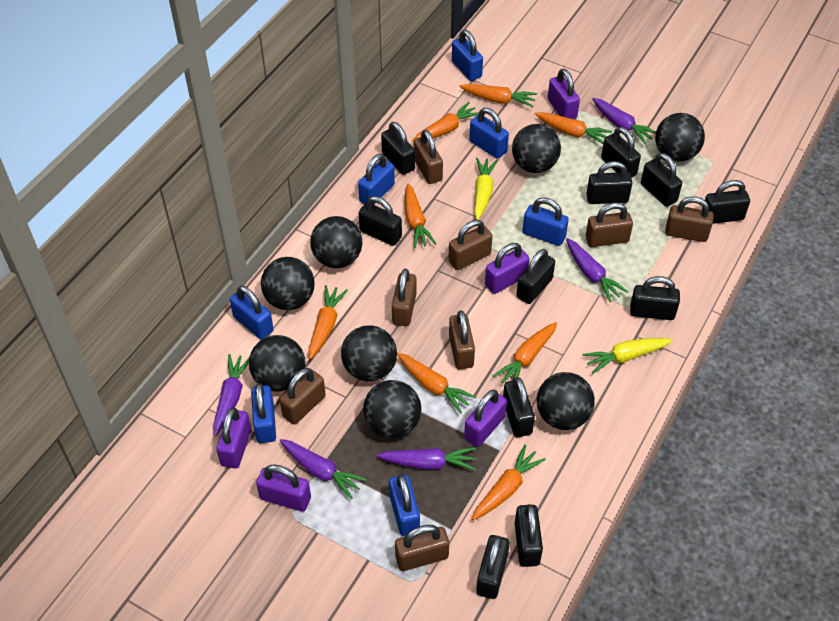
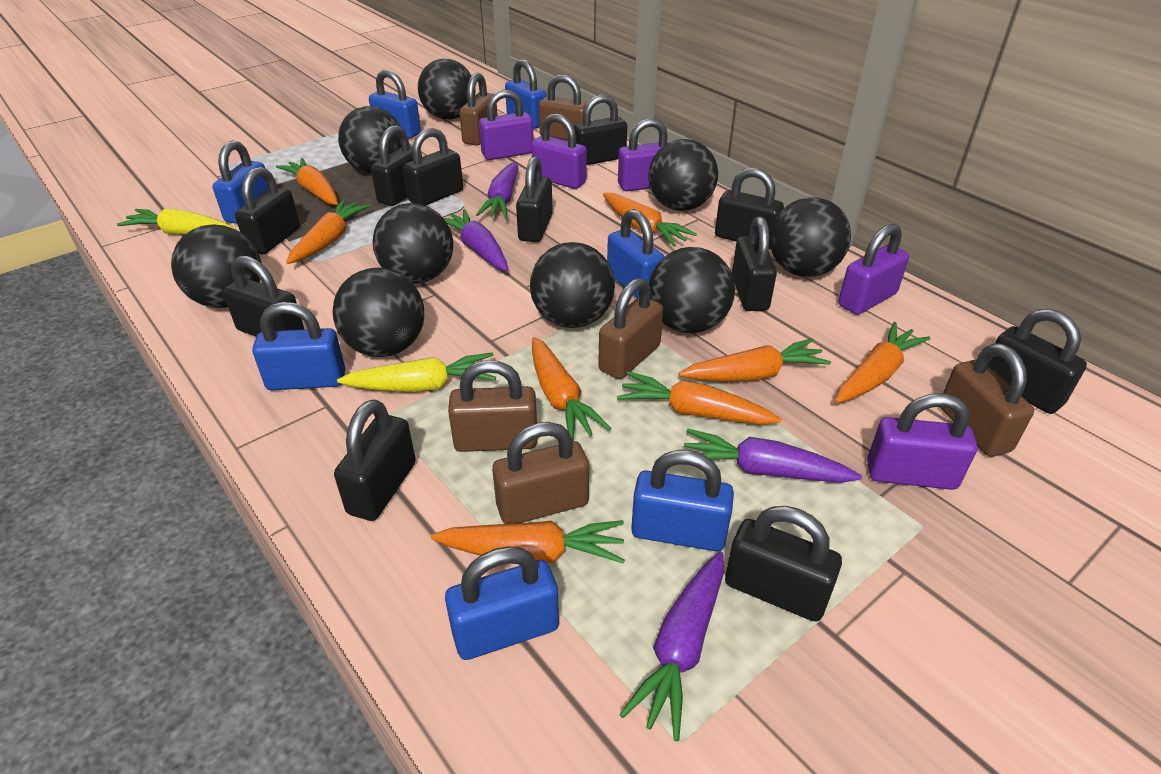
black ball: 8 -> 9
brown padlock: 8 -> 6
purple carrot: 5 -> 4

